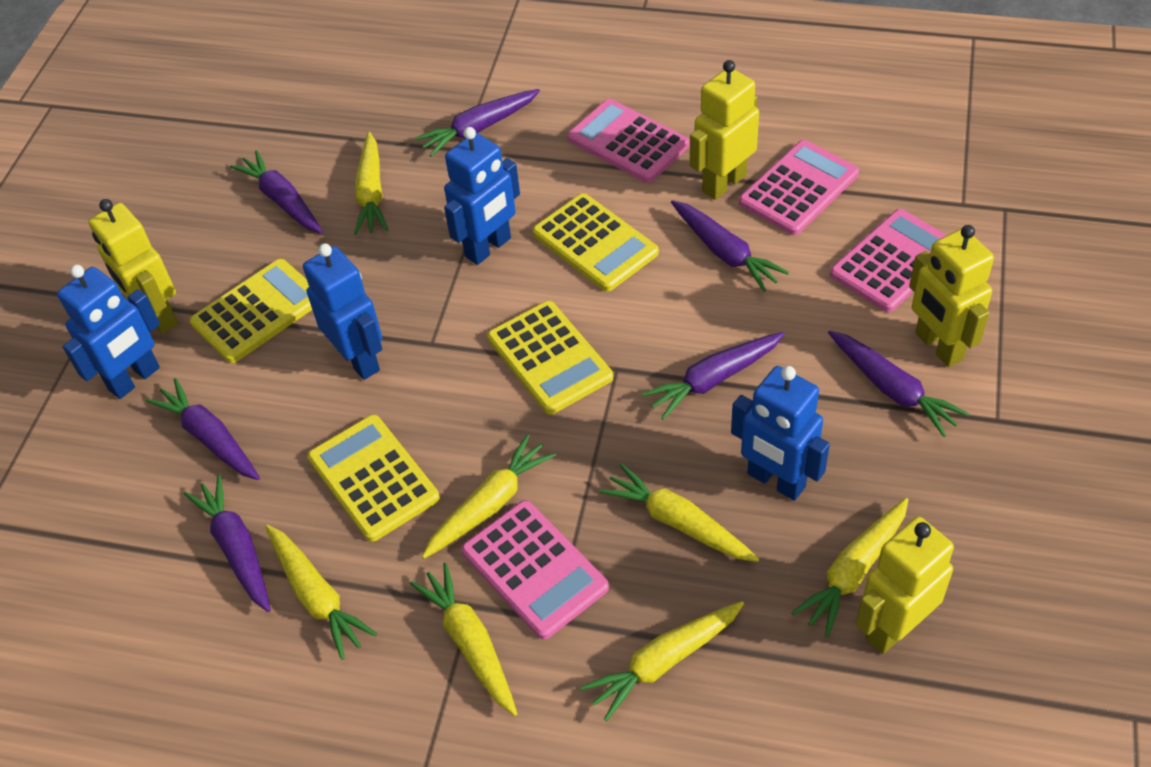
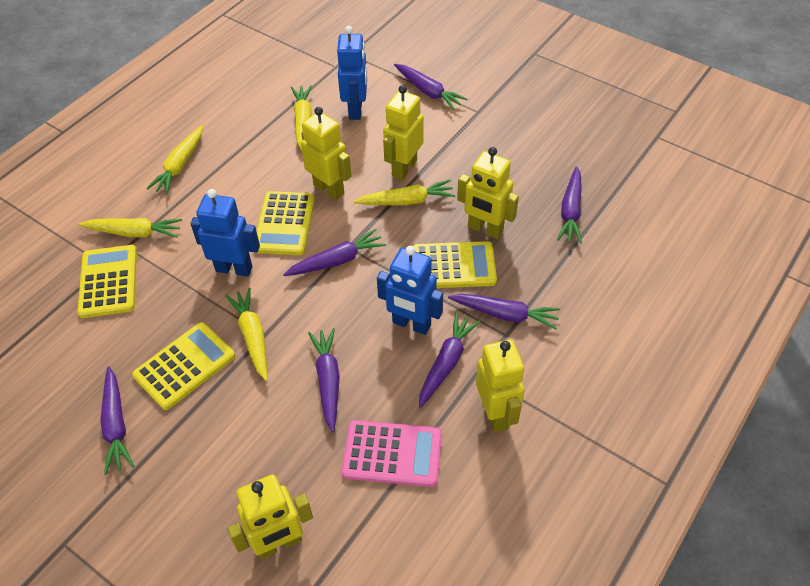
blue robot: 4 -> 3
pink calculator: 4 -> 1
yellow carrot: 7 -> 5
yellow robot: 4 -> 5

